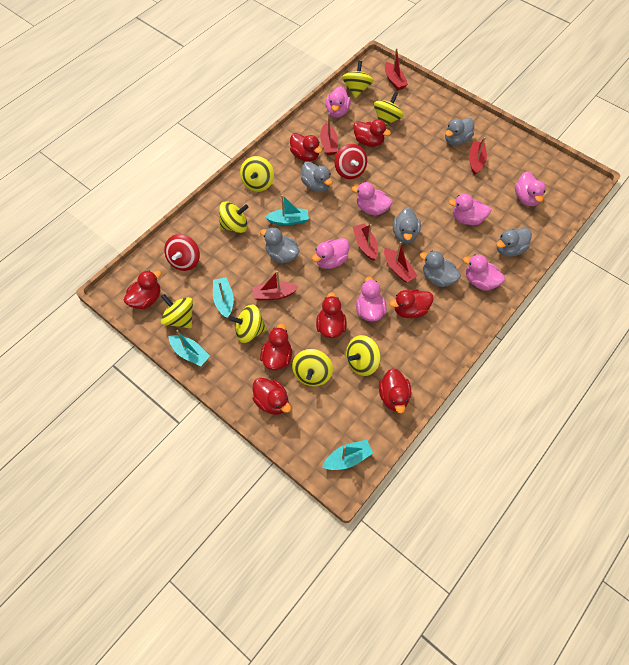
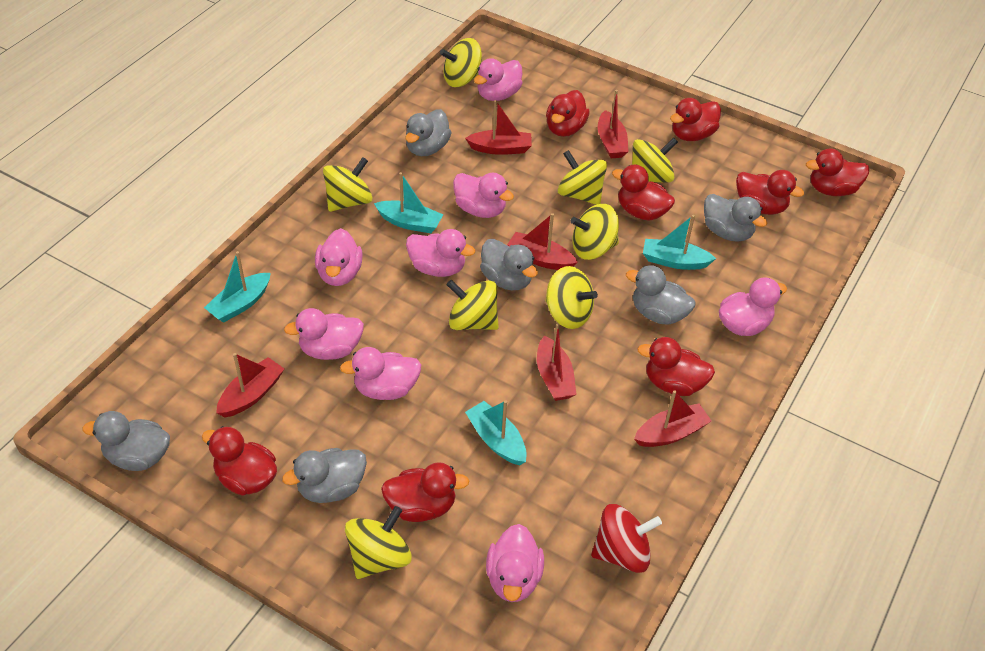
pink duck: 7 -> 8
red spinning top: 2 -> 1

